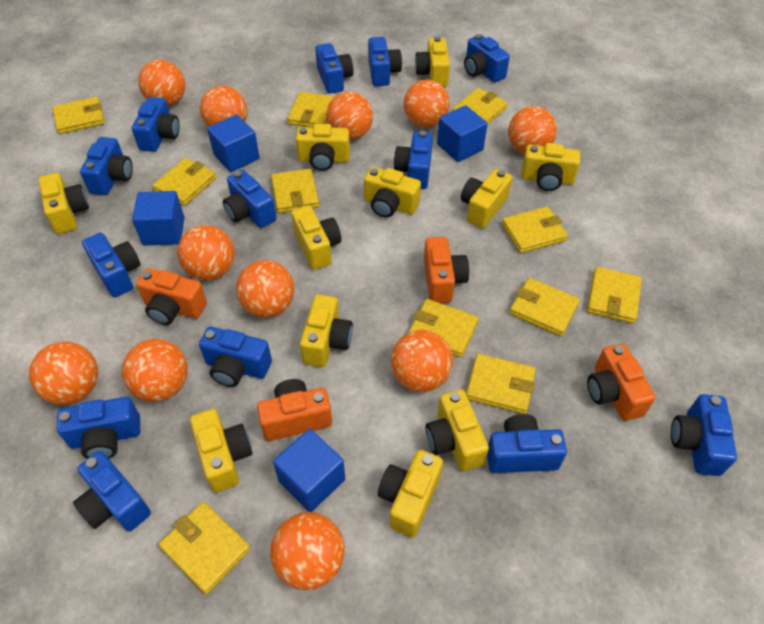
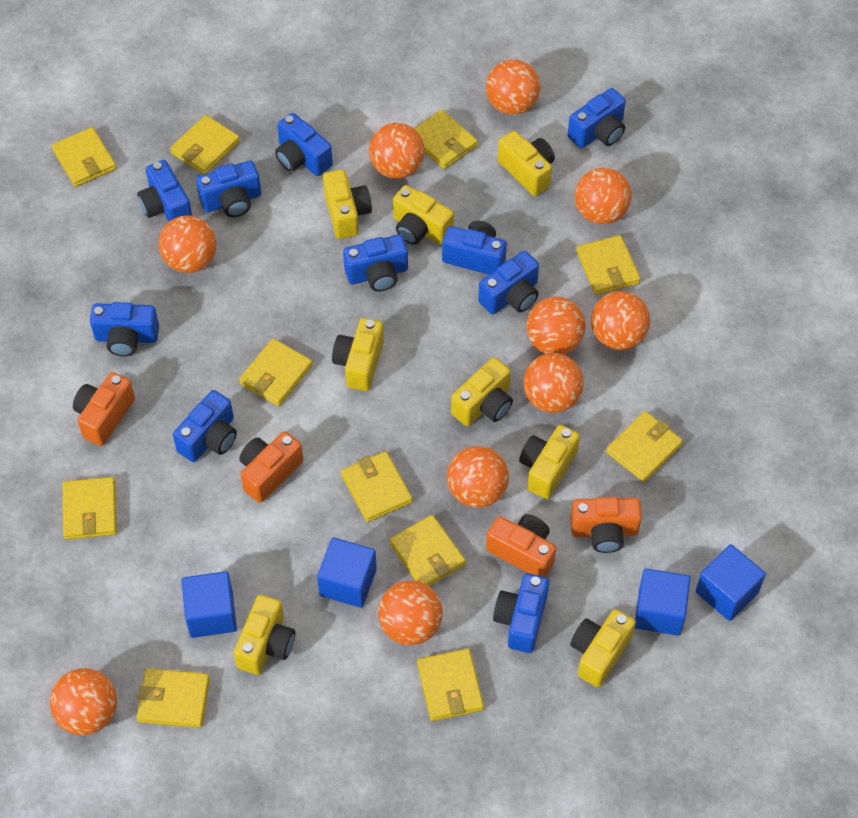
blue camera: 13 -> 10
orange ball: 11 -> 10
yellow camera: 11 -> 8

